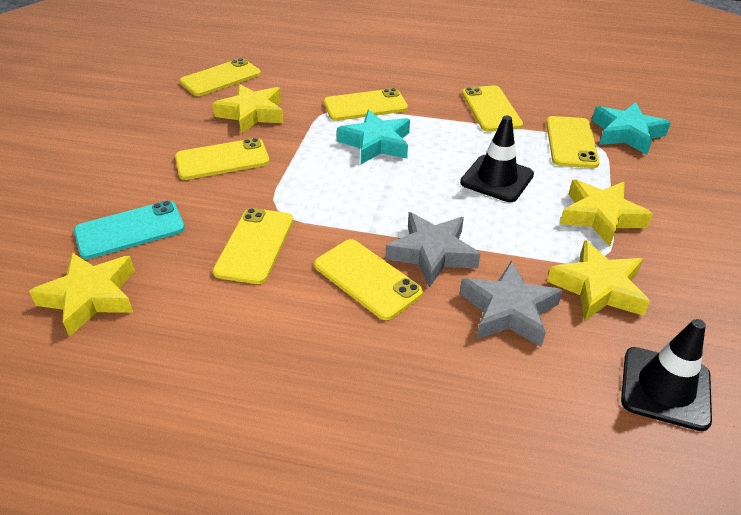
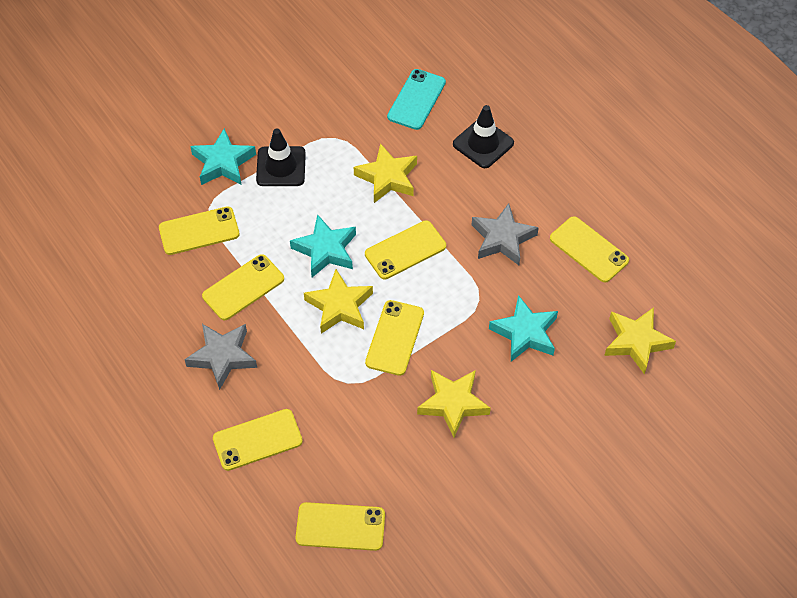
turquoise star: 2 -> 3

